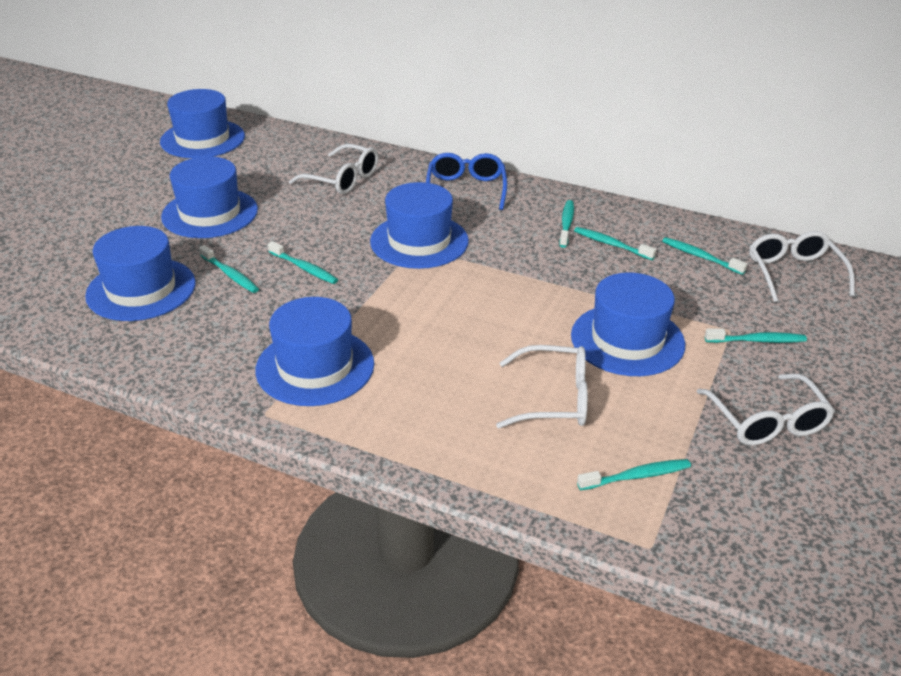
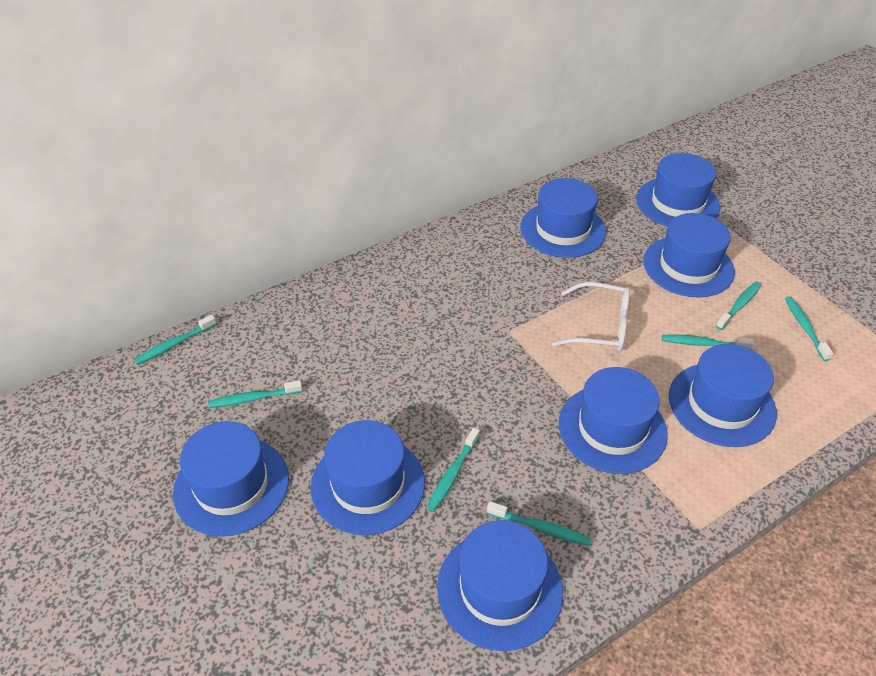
blue glasses: 1 -> 0
blue hat: 6 -> 8
white glasses: 4 -> 1

